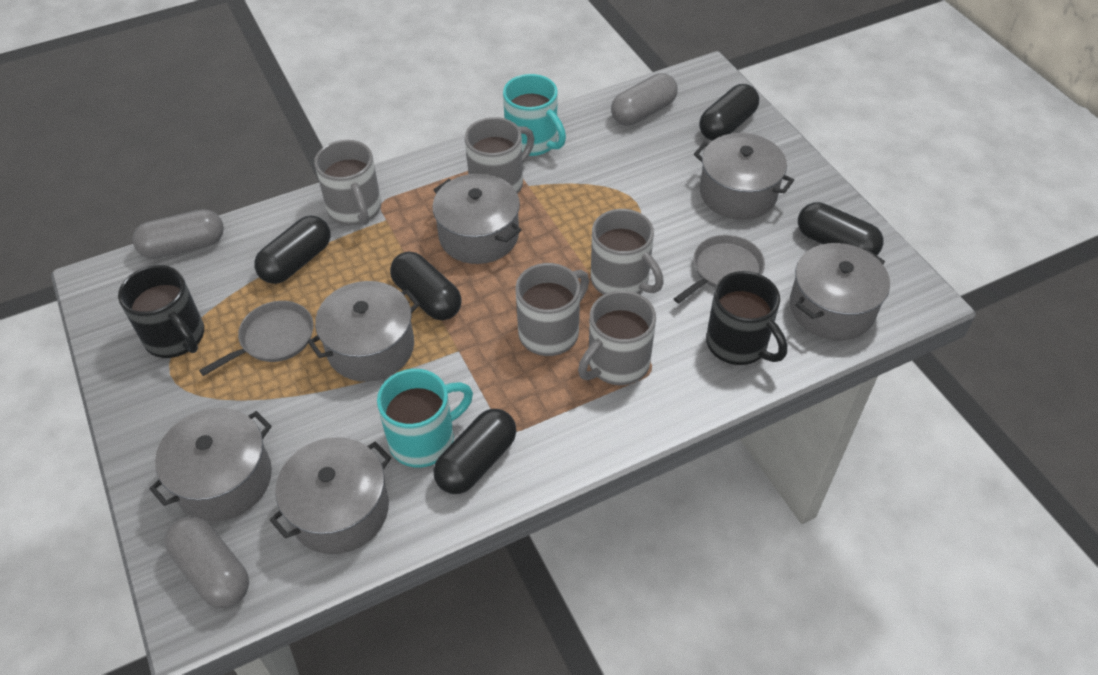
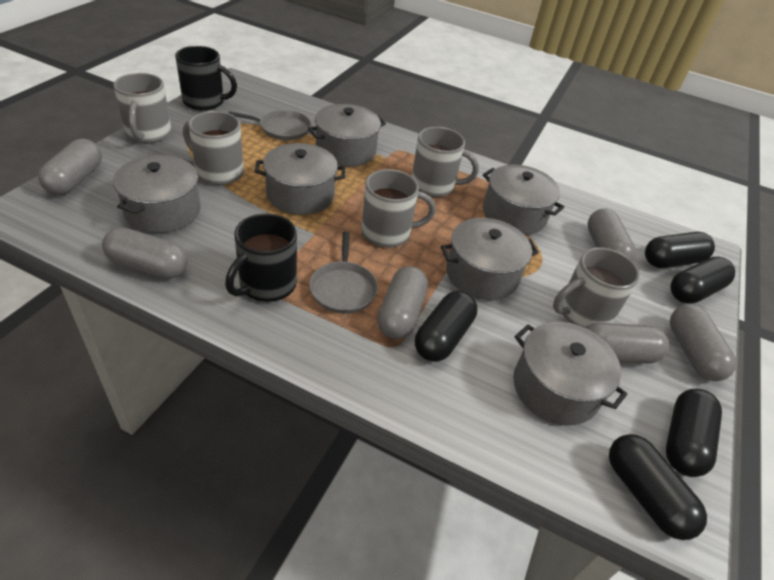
grey capsule: 3 -> 6
turquoise mug: 2 -> 0

